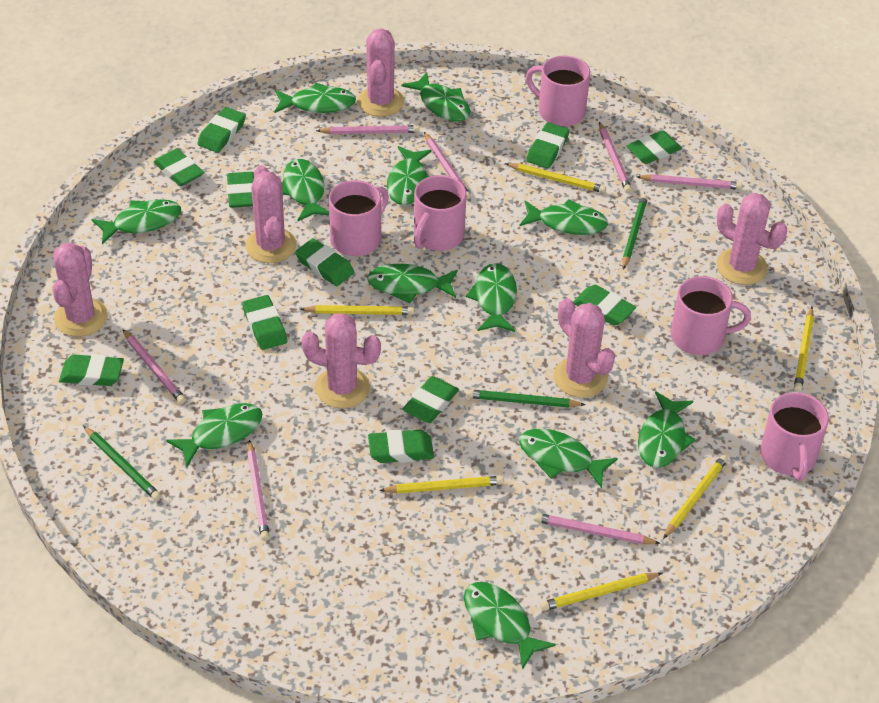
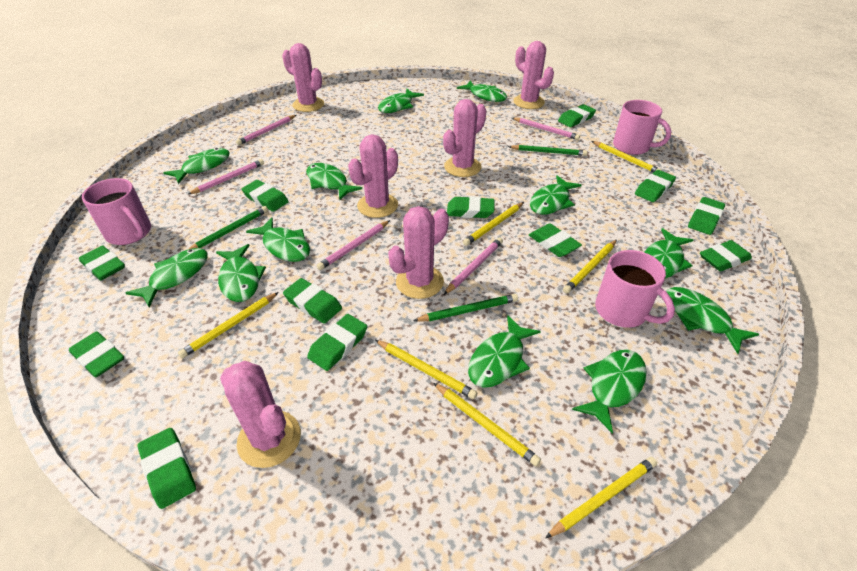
green eraser: 11 -> 12
pink mug: 5 -> 3
pink pencil: 7 -> 5
yellow pencil: 6 -> 7

